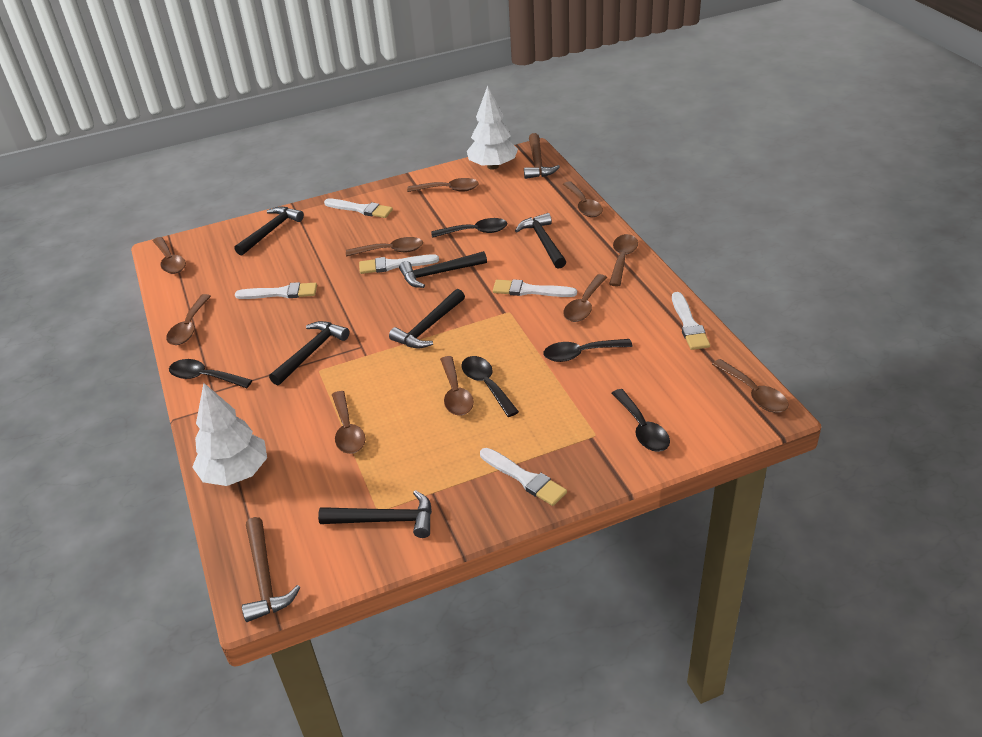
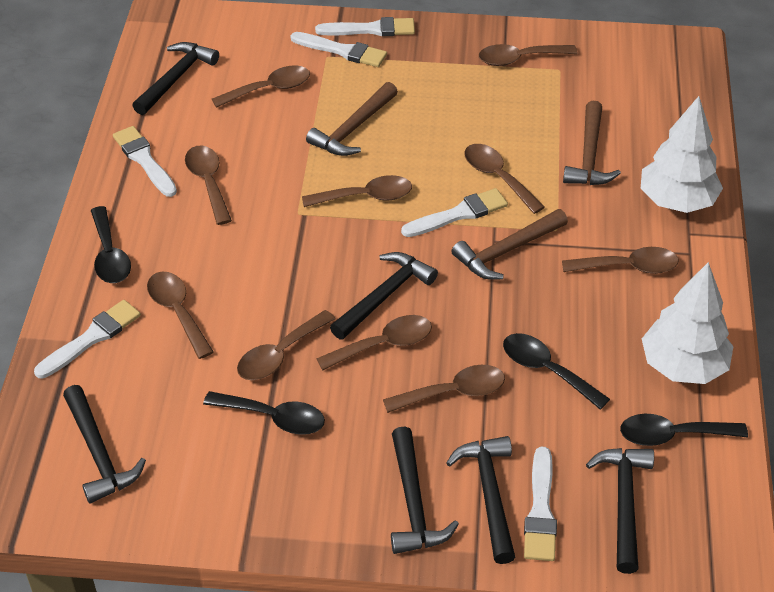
black spoon: 5 -> 4
brown hammer: 2 -> 3

